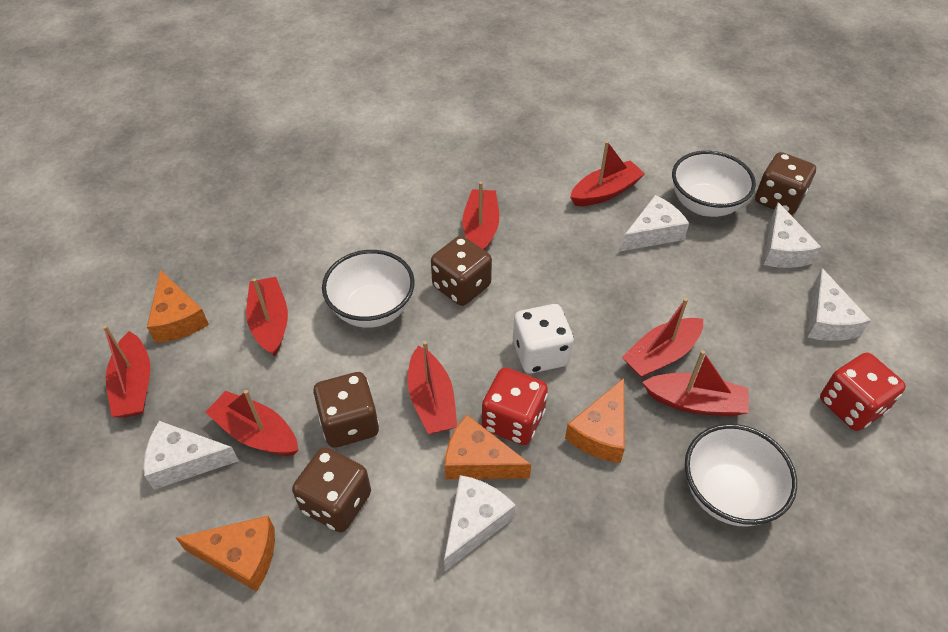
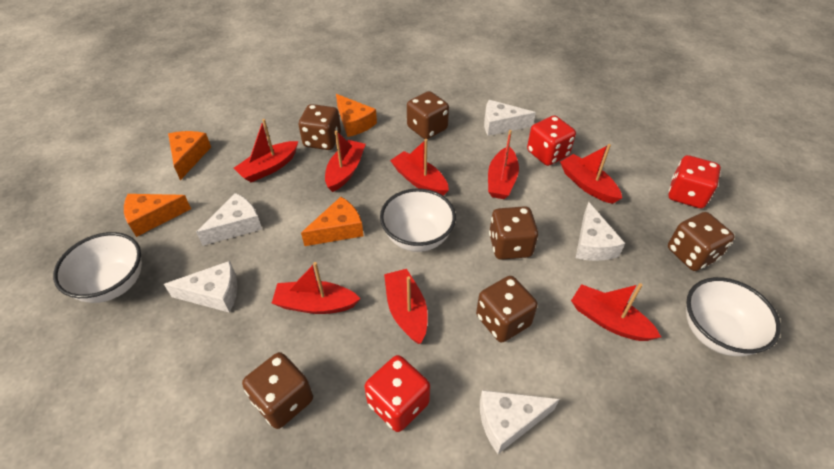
brown dice: 4 -> 6
red dice: 2 -> 3
white dice: 1 -> 0

